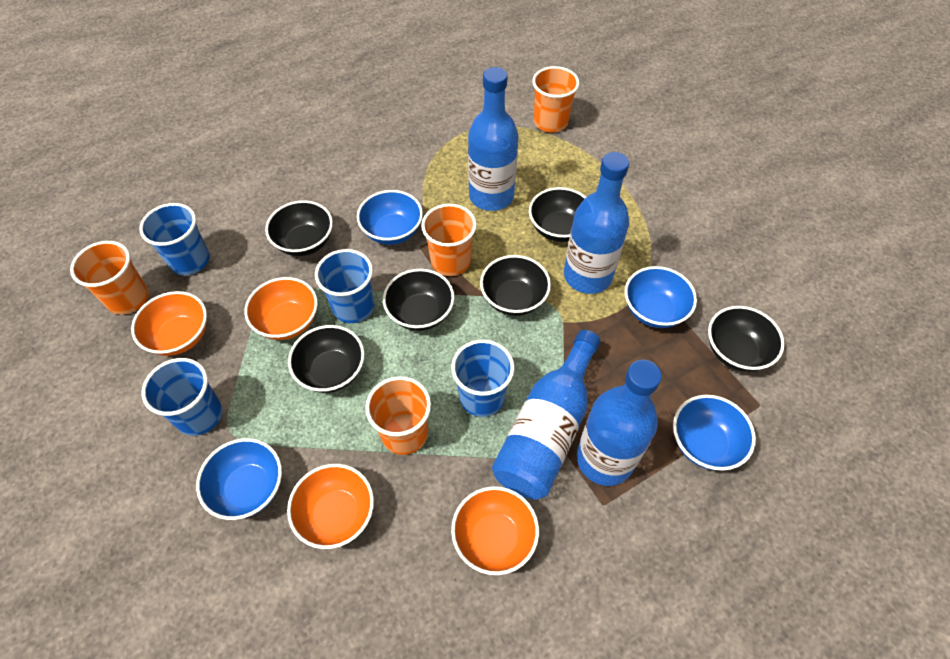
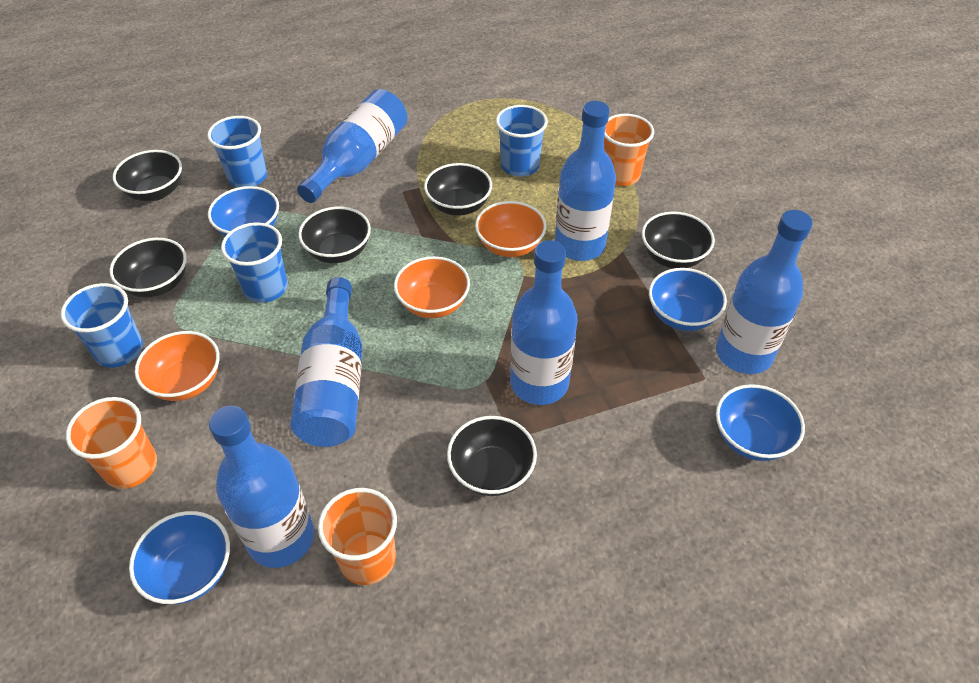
blue bottle: 4 -> 6
orange bowl: 4 -> 3
orange cup: 4 -> 3

